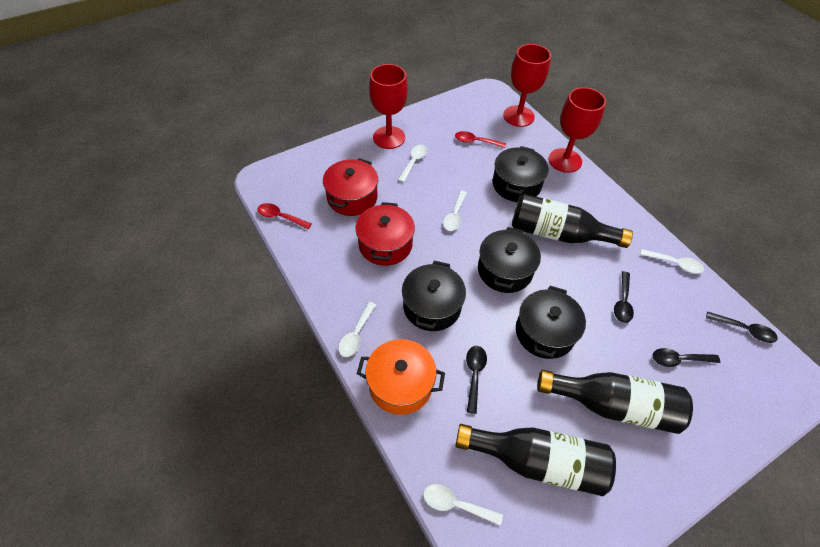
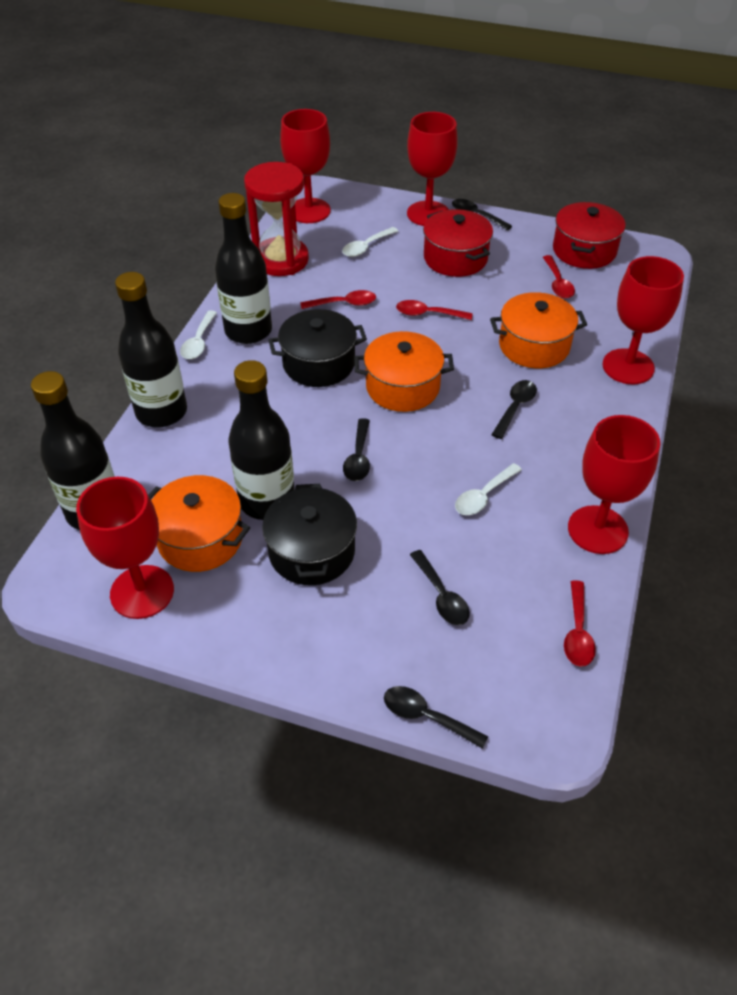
black bottle: 3 -> 4
black pot: 4 -> 2
black spoon: 4 -> 5
orange pot: 1 -> 3
red goblet: 3 -> 5
red hourglass: 0 -> 1
red spoon: 2 -> 4
white spoon: 5 -> 3

